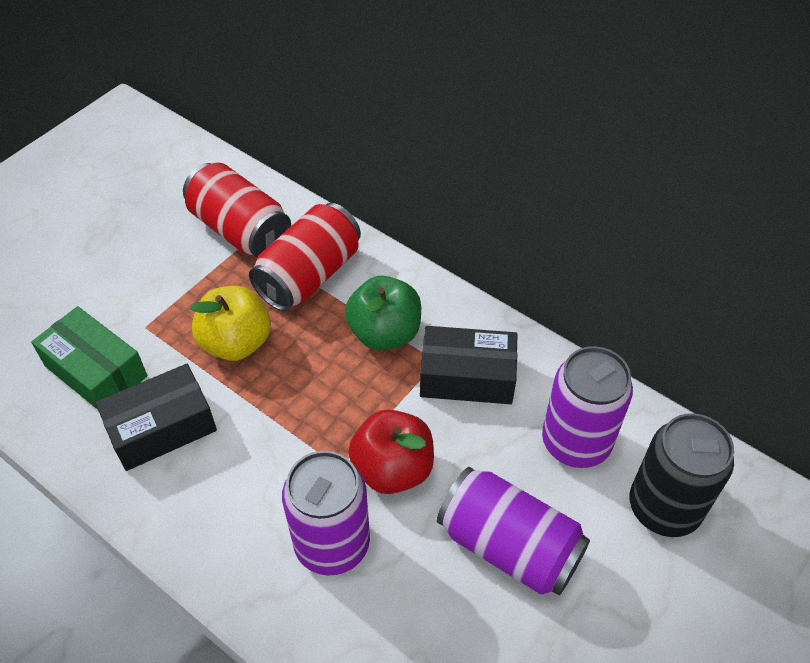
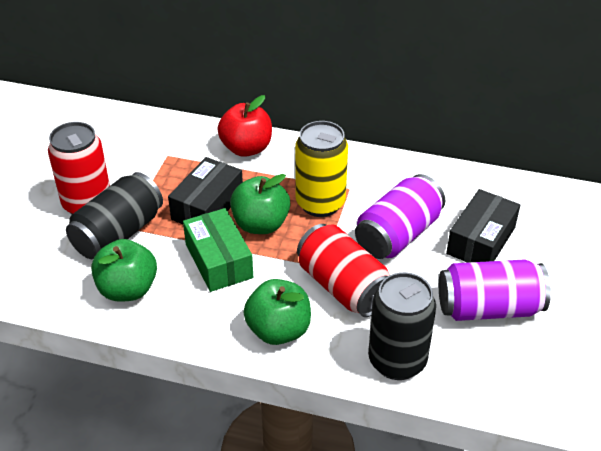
black can: 1 -> 2
green apple: 1 -> 3
purple can: 3 -> 2
yellow apple: 1 -> 0
yellow can: 0 -> 1

